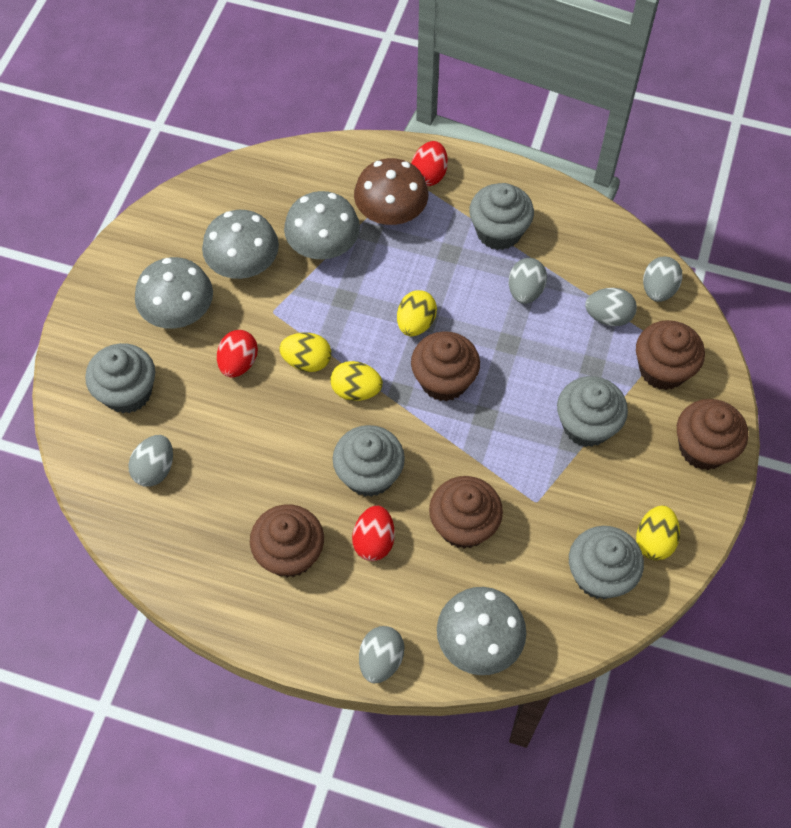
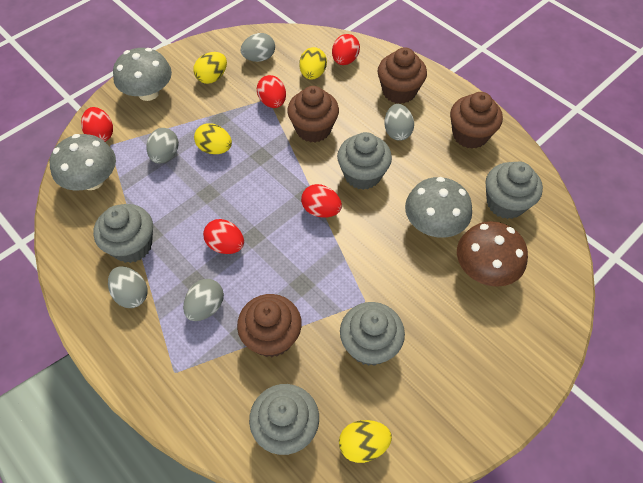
brown cupcake: 5 -> 4
grey mushroom: 4 -> 3
red egg: 3 -> 5

